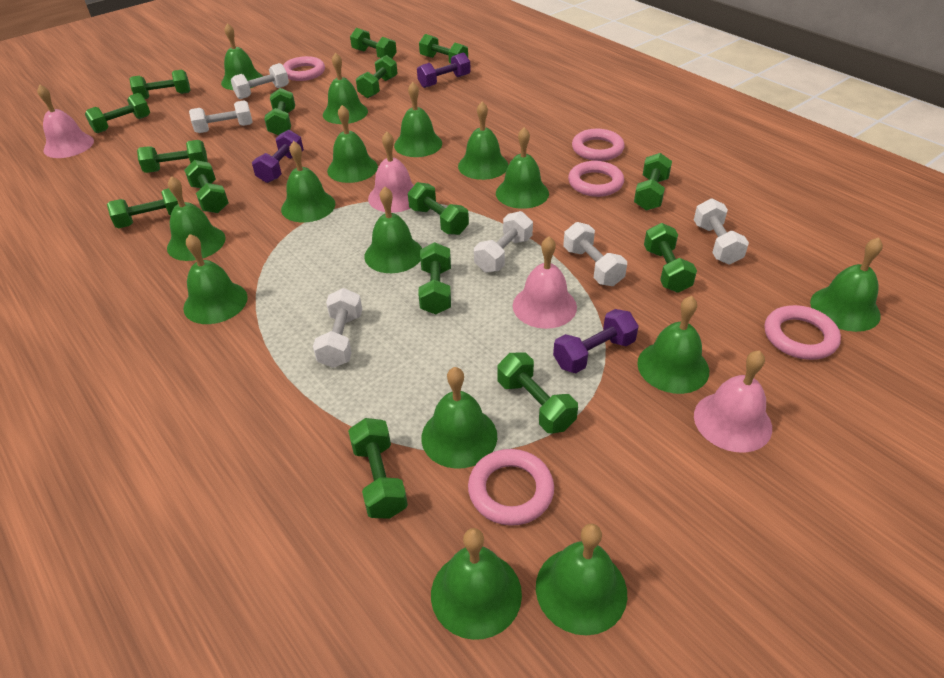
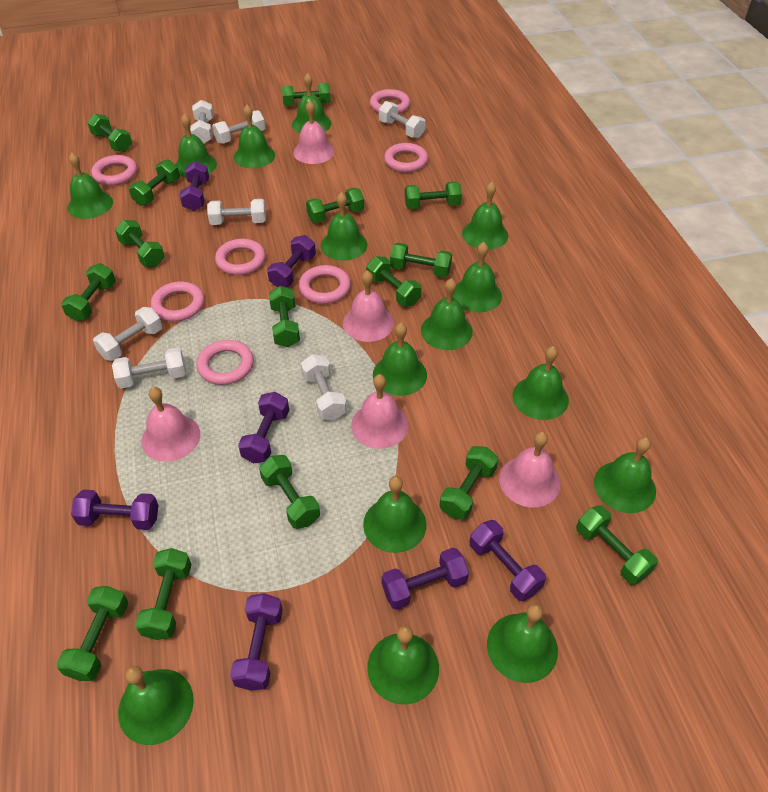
pink bell: 4 -> 5
pink ring: 5 -> 7
purple dumbbell: 3 -> 7
white dumbbell: 6 -> 7

